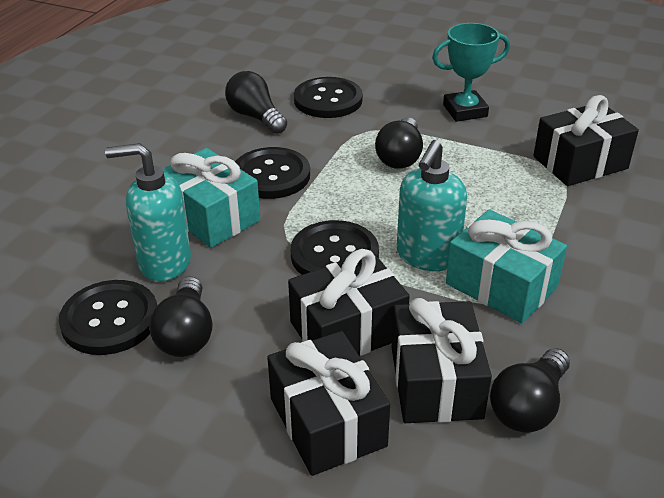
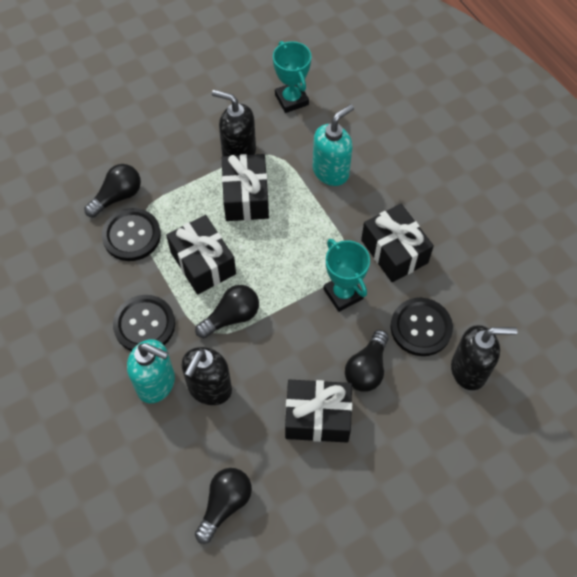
black button: 4 -> 3
black soap dispenser: 0 -> 3
turquoise gift: 2 -> 0
turquoise trophy: 1 -> 2

